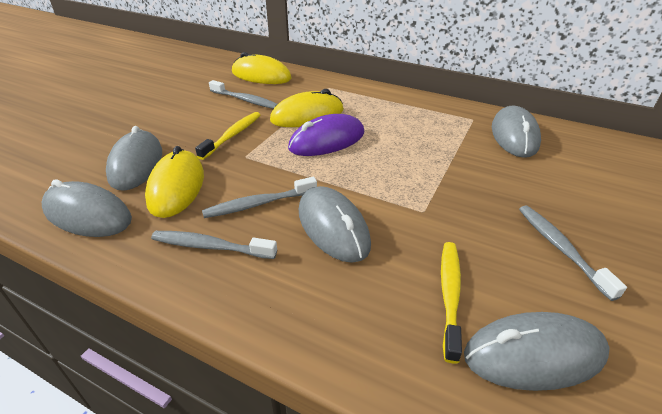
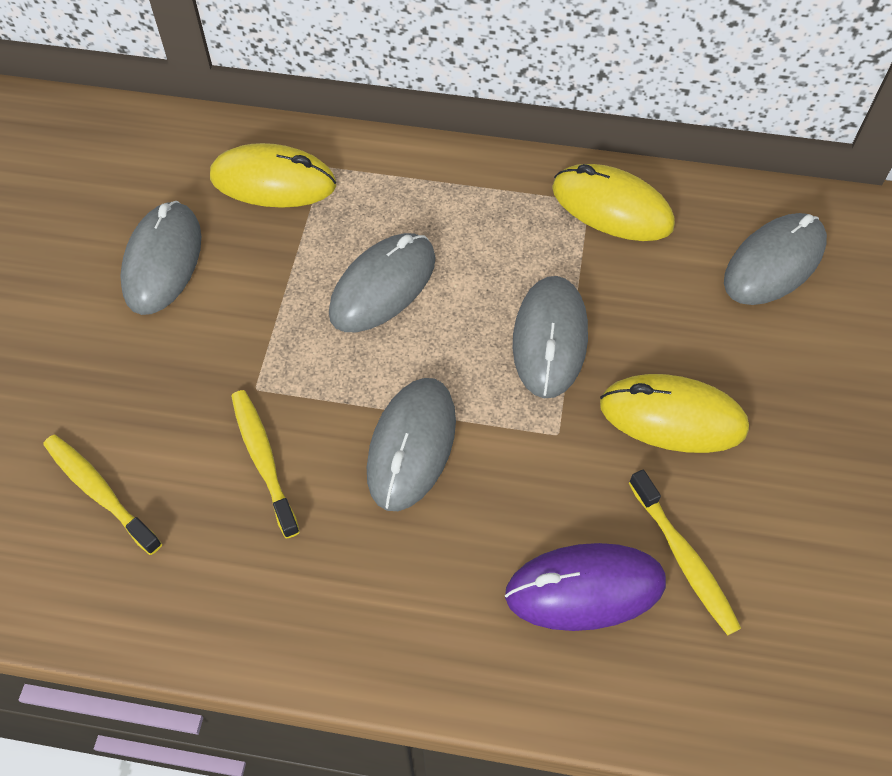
grey toothbrush: 4 -> 0
yellow toothbrush: 2 -> 3

